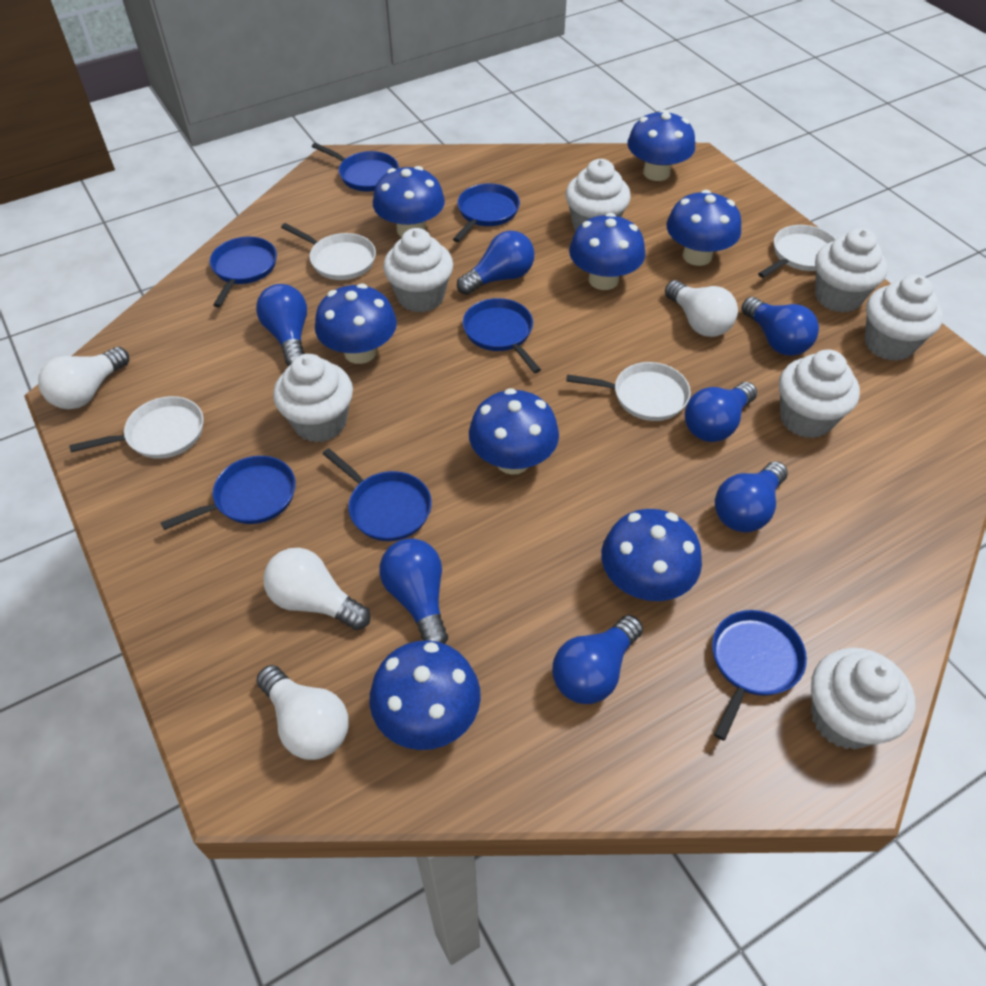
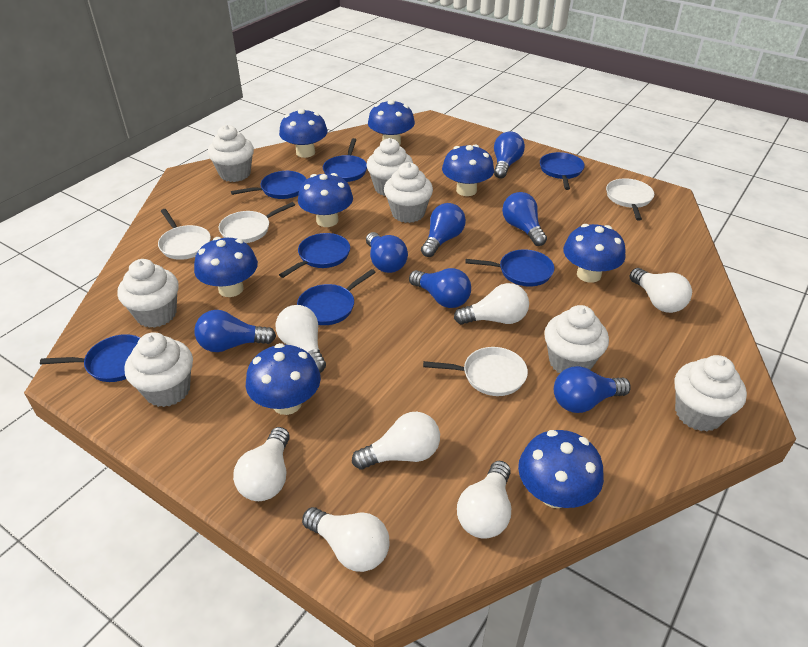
white light bulb: 4 -> 7

